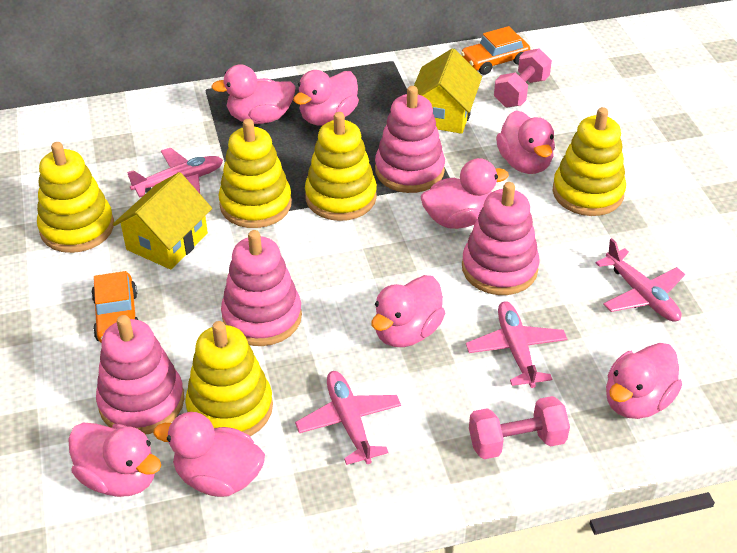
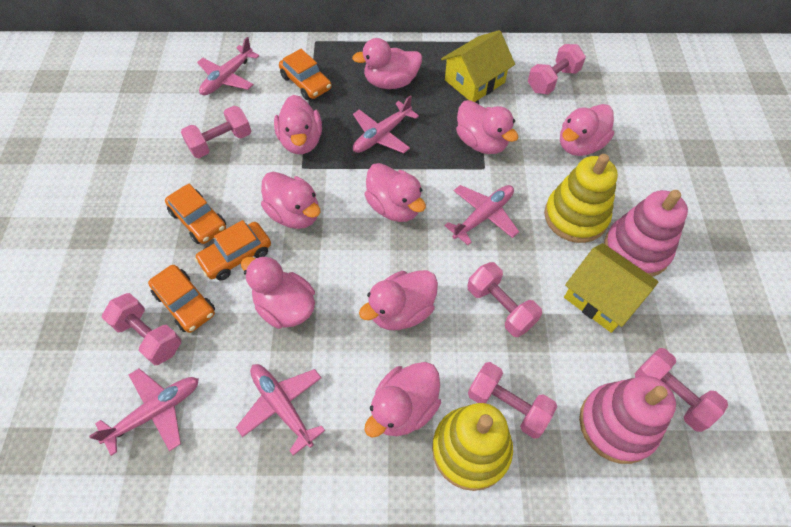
orange car: 2 -> 4
pink duck: 8 -> 9
pink dumbbell: 2 -> 6
pink plane: 4 -> 5
pink stacking toy: 4 -> 2
yellow stacking toy: 5 -> 2

